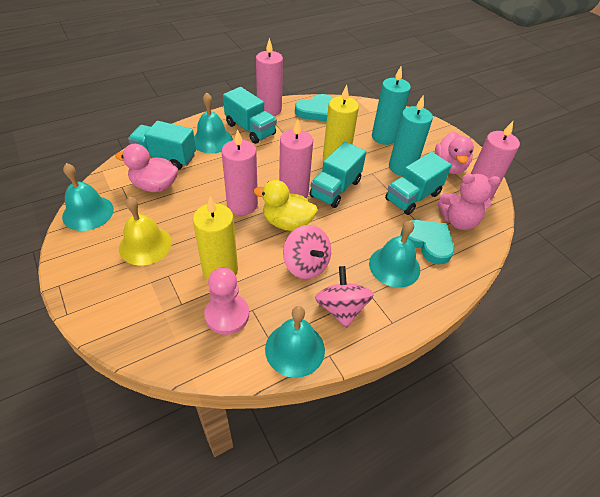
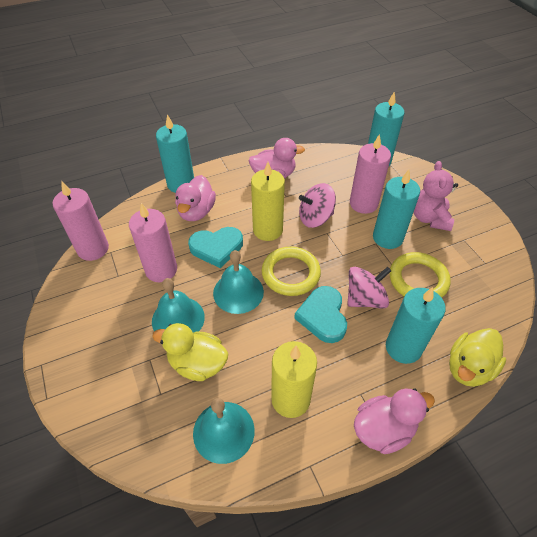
pink candle: 4 -> 3
pink duck: 2 -> 3
pink pawn: 1 -> 0
turquoise bell: 4 -> 3
turquoise candle: 2 -> 4
turquoise truck: 4 -> 0
yellow bell: 1 -> 0
yellow duck: 1 -> 2
yellow ring: 0 -> 2

